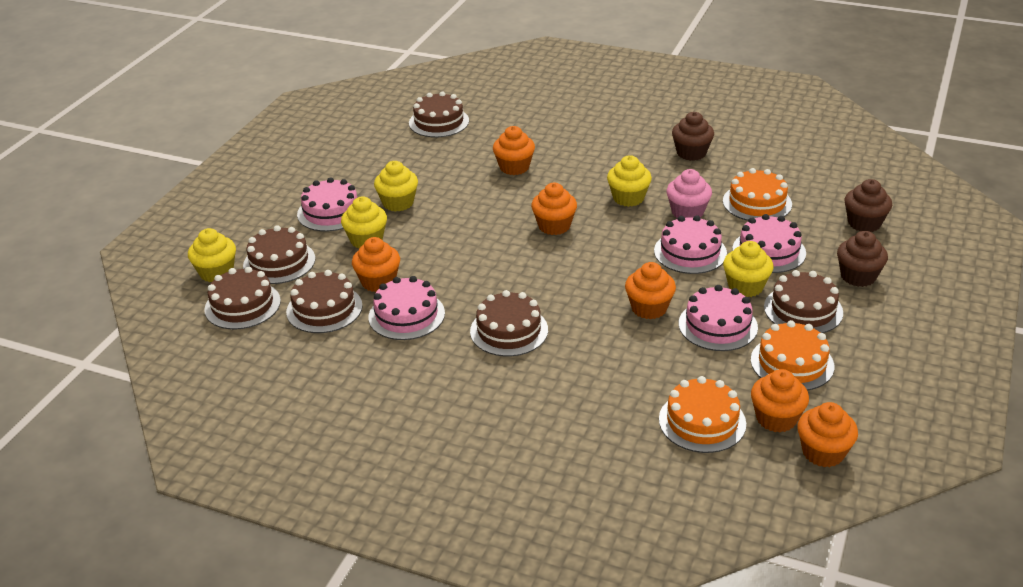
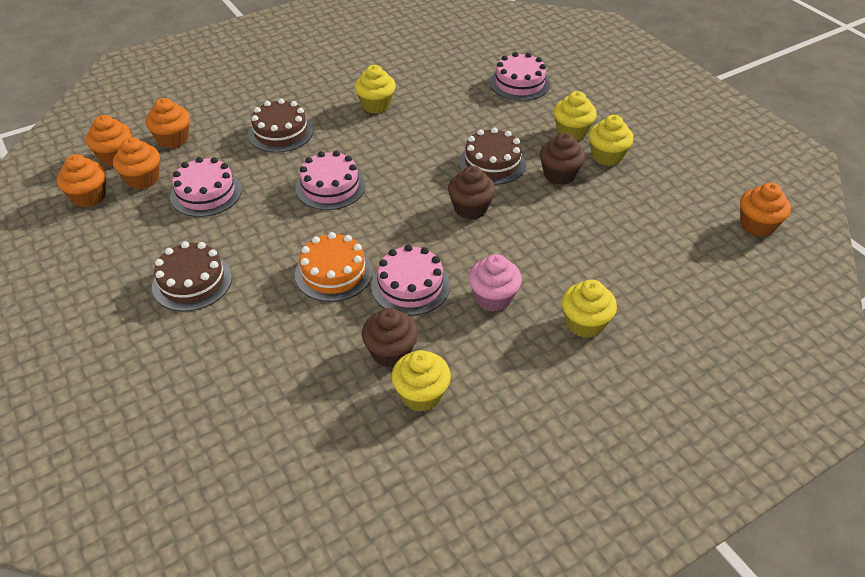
brown cake: 6 -> 3
orange cake: 3 -> 1
orange cupcake: 6 -> 5
pink cake: 5 -> 4

